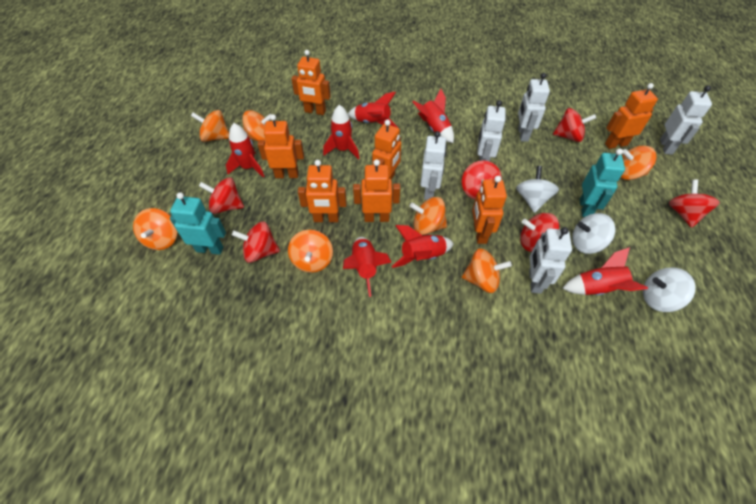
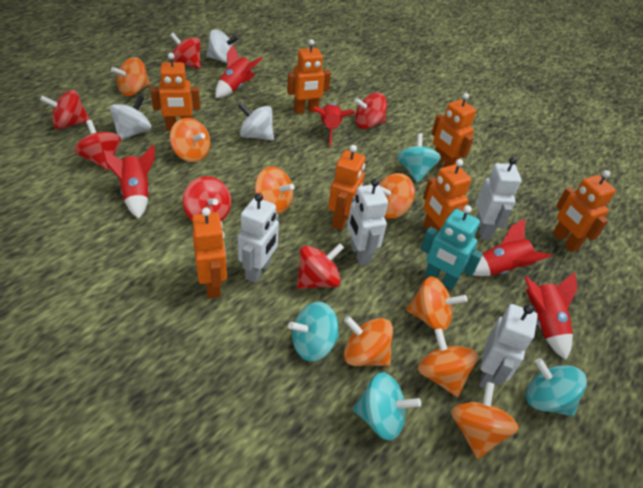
orange spinning top: 7 -> 8
red rocket: 7 -> 5
turquoise robot: 2 -> 1
turquoise spinning top: 0 -> 4
white robot: 5 -> 4

